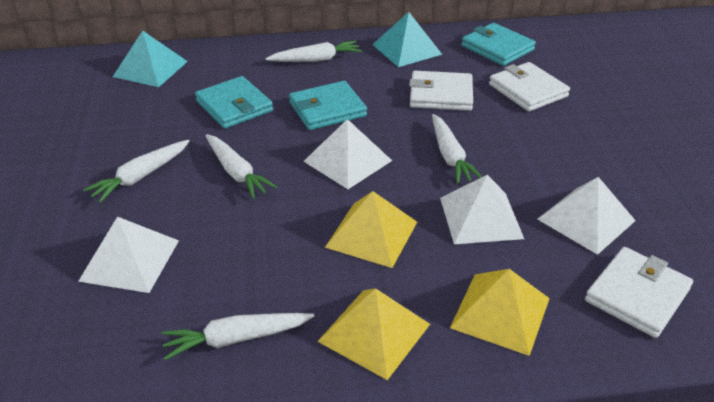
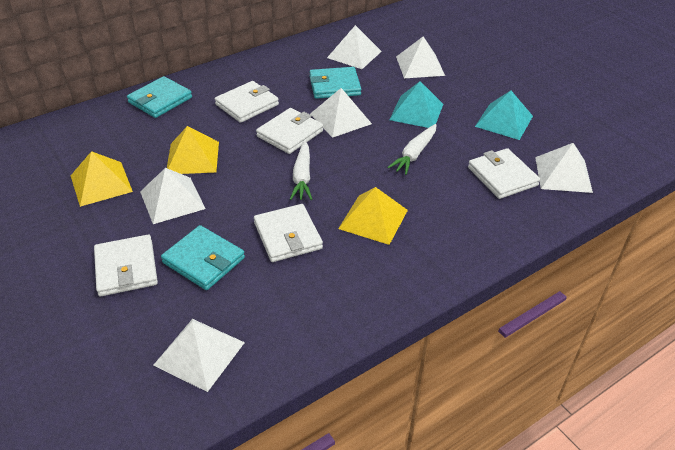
white carrot: 5 -> 2
white pyramid: 4 -> 6
white wallet: 3 -> 5

